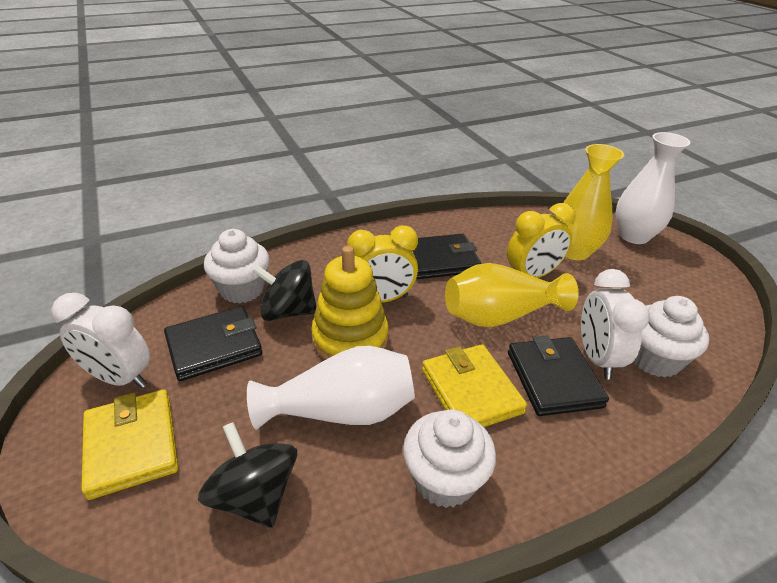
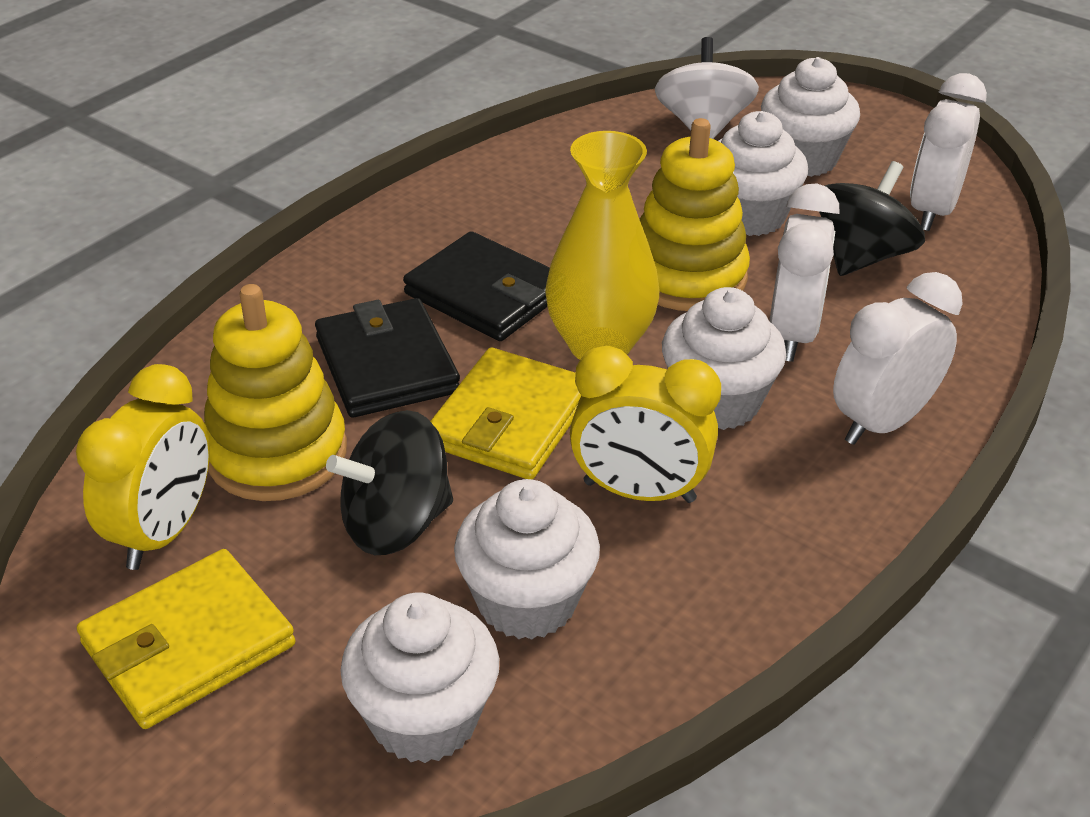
black wallet: 3 -> 2
white clock: 2 -> 3
white cupcake: 3 -> 5
white spinning top: 0 -> 1
white vase: 2 -> 0
yellow stacking toy: 1 -> 2
yellow vase: 2 -> 1

